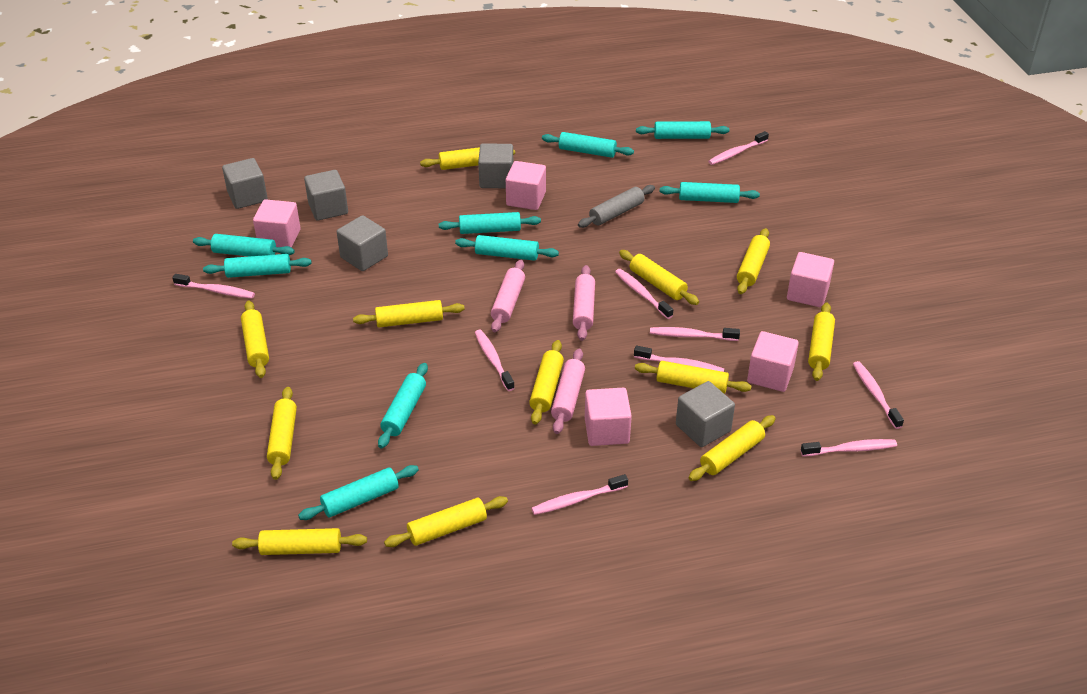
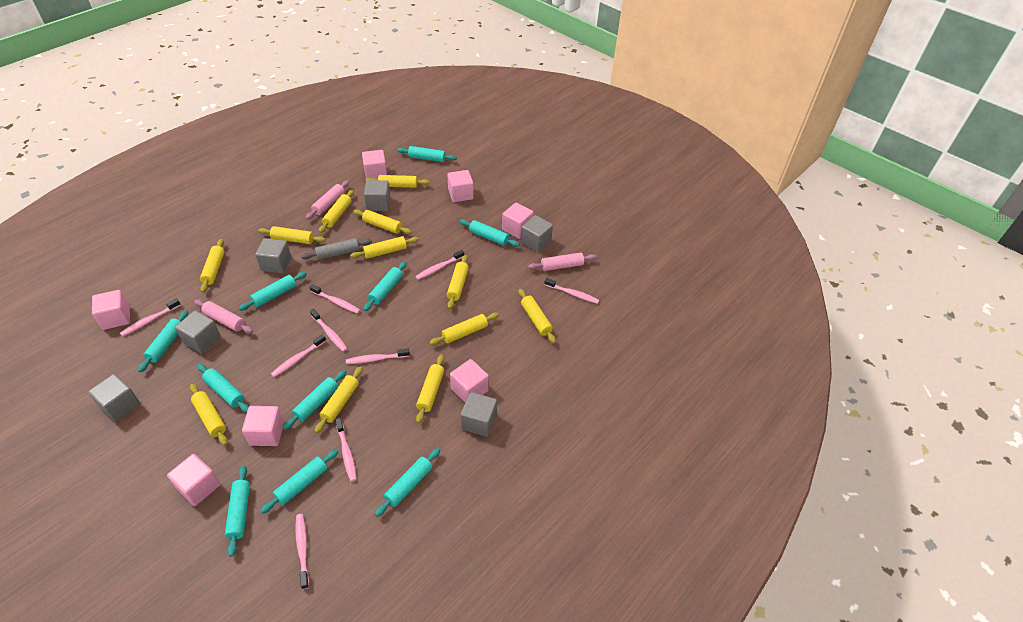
grey cube: 5 -> 6
pink cube: 5 -> 7
turquoise rolling pin: 9 -> 10

